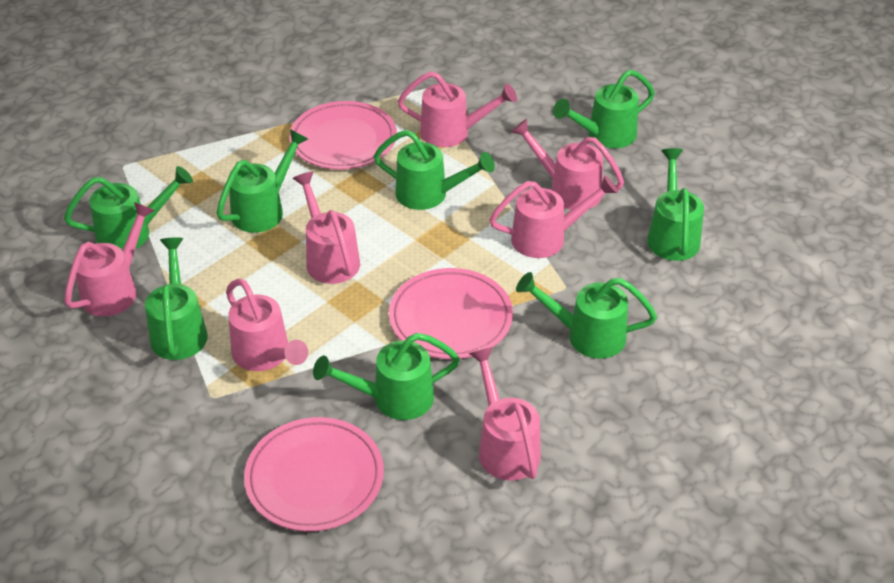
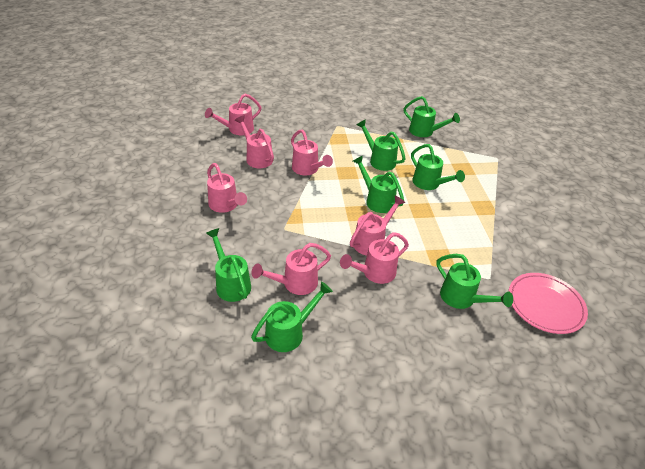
green watering can: 8 -> 7
pink plate: 3 -> 1

